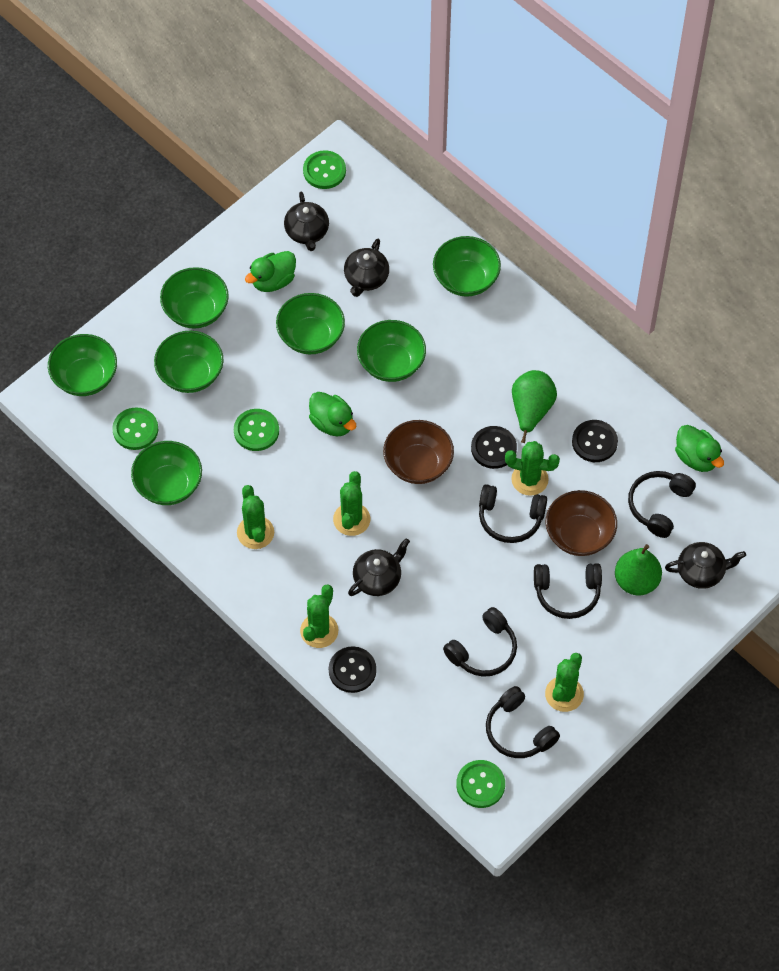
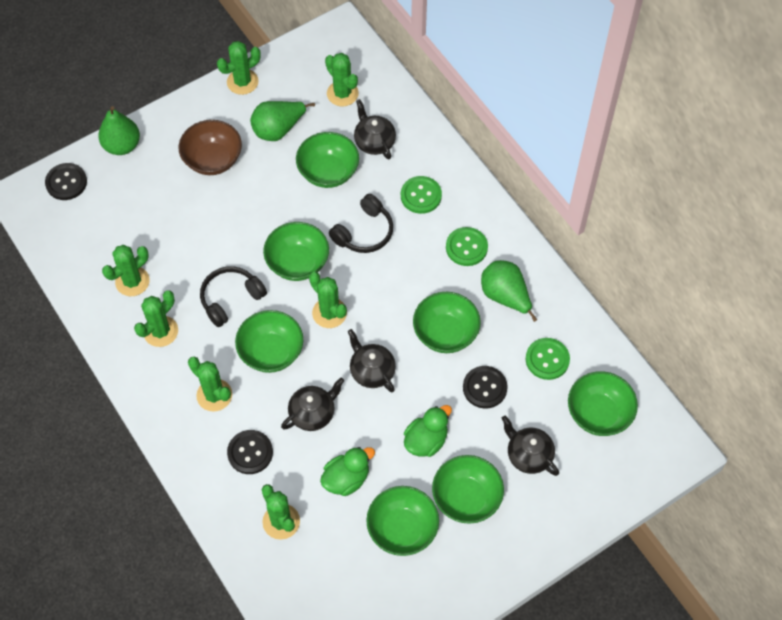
black headphones: 5 -> 2
brown bowl: 2 -> 1
green button: 4 -> 3
green cactus: 5 -> 7
green duck: 3 -> 2
green pear: 2 -> 3

